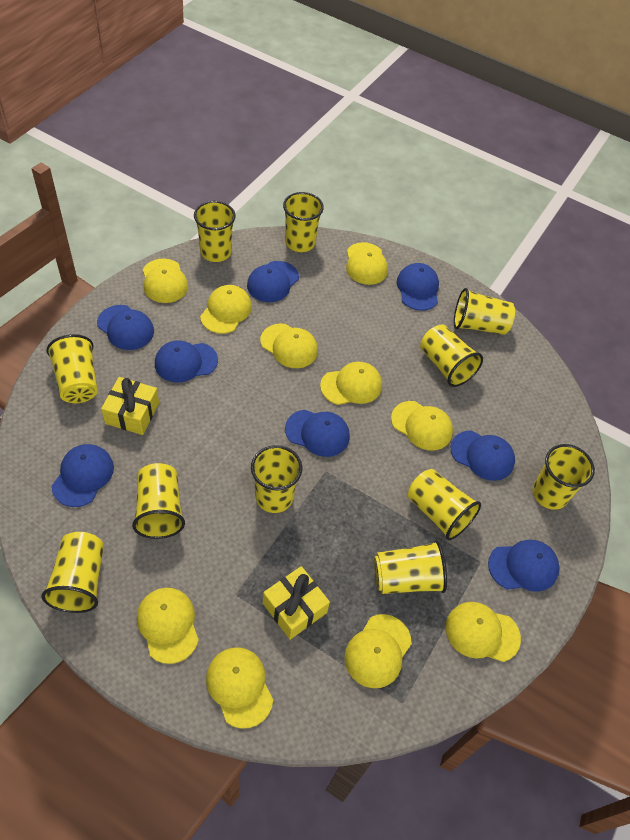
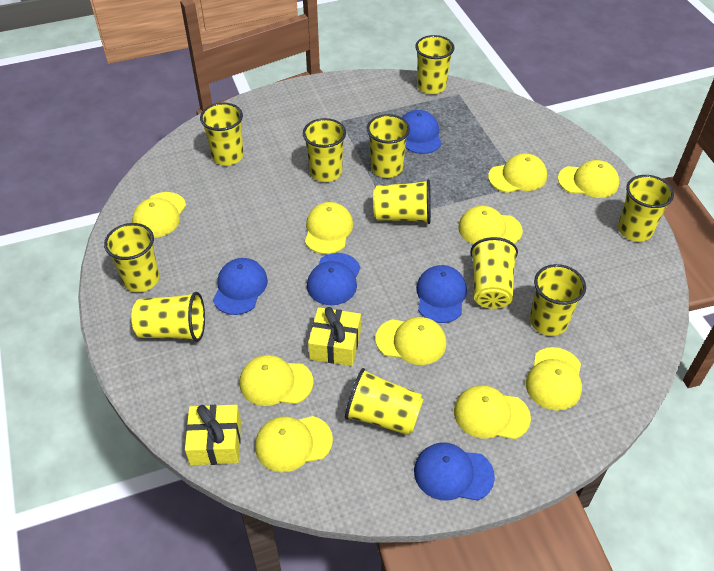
blue cap: 8 -> 5

